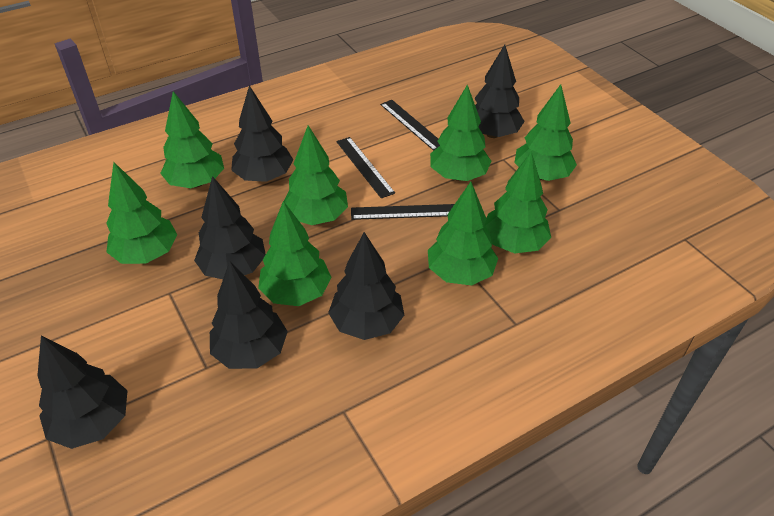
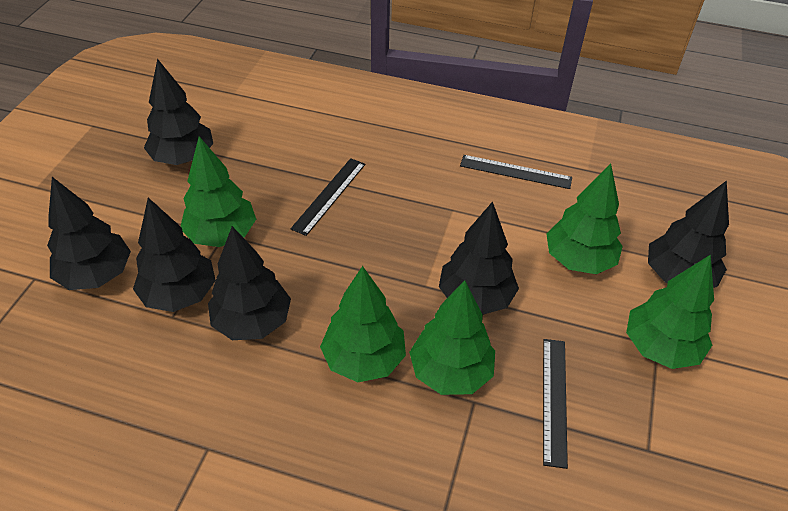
green tree: 8 -> 5

